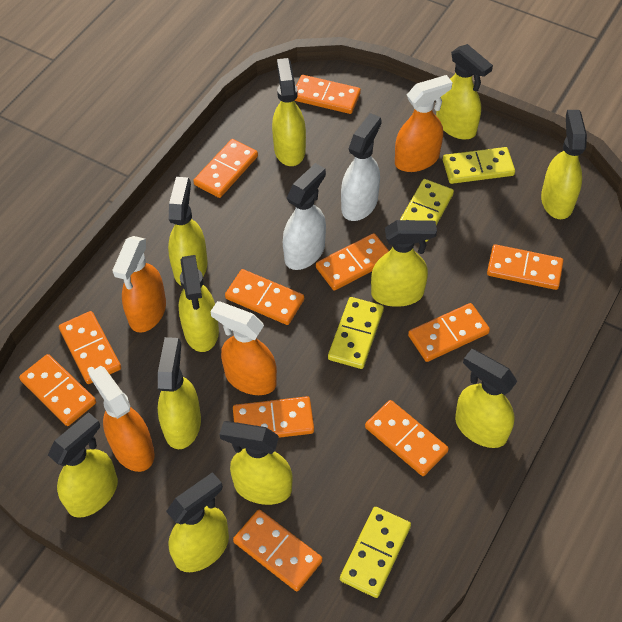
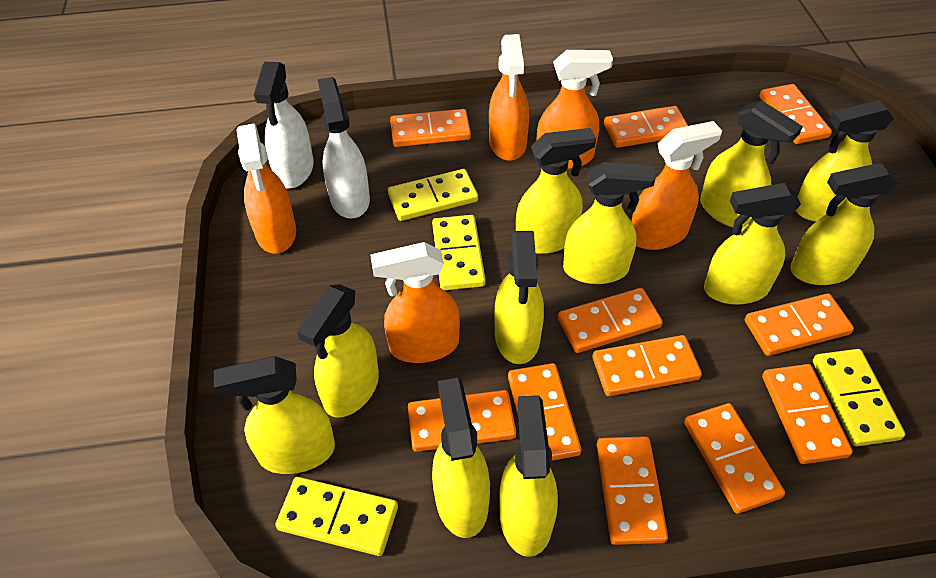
orange spray bottle: 4 -> 5

